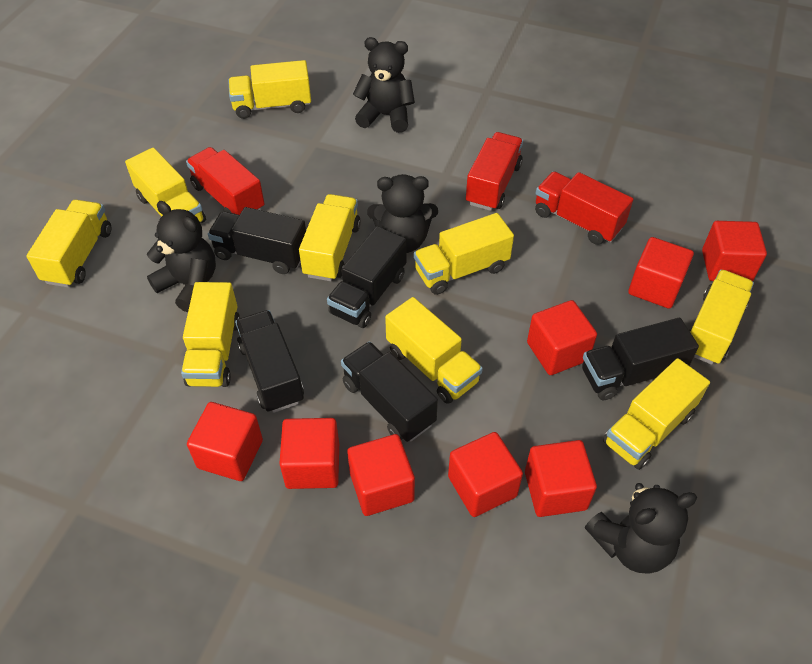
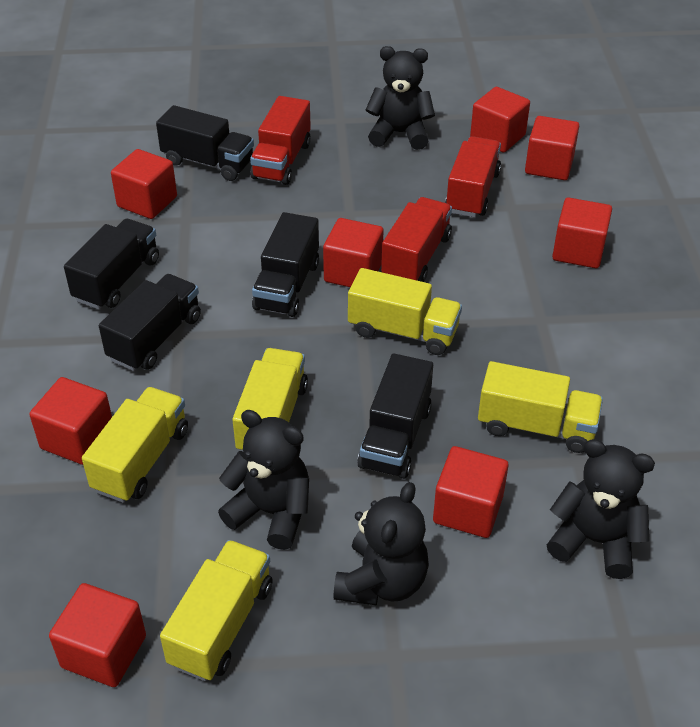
yellow truck: 9 -> 5

